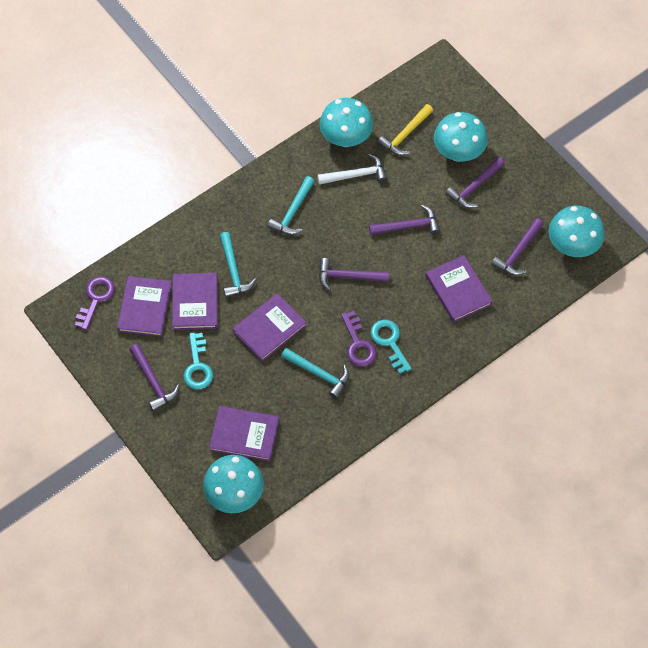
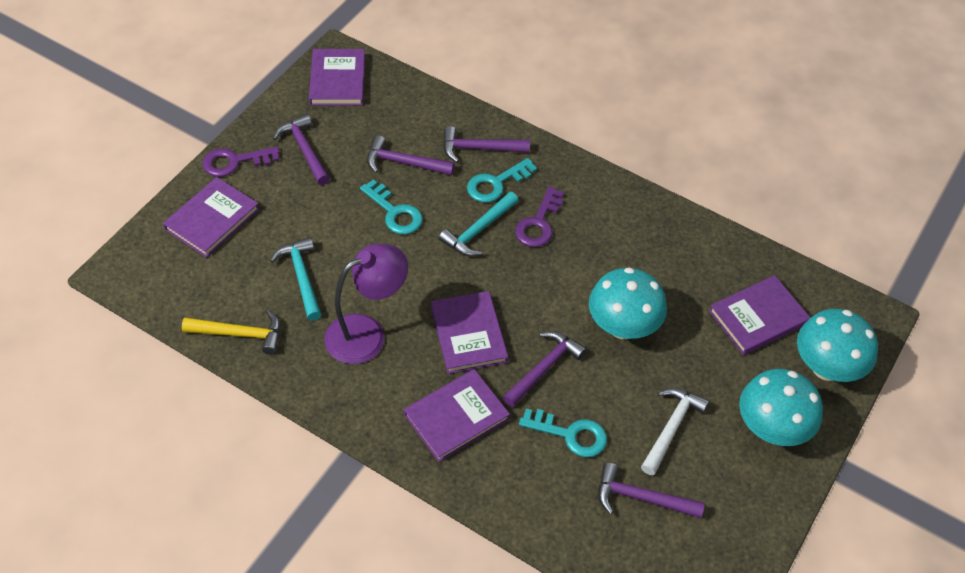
purple lamp: 0 -> 1
turquoise hammer: 3 -> 2
turquoise key: 2 -> 3
turquoise mushroom: 4 -> 3

